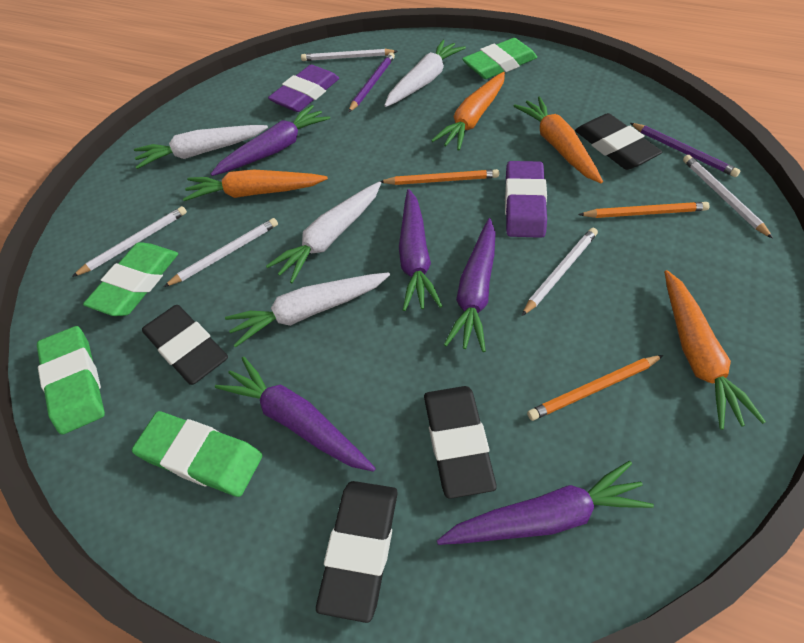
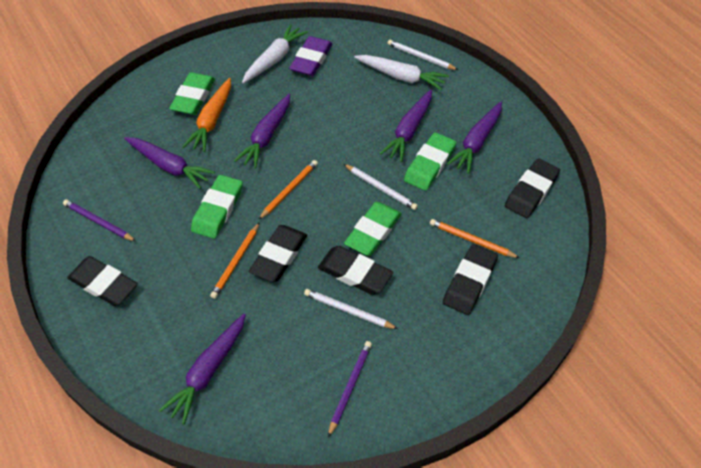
black eraser: 4 -> 5
orange carrot: 4 -> 1
purple eraser: 2 -> 1
white carrot: 4 -> 2
white pencil: 5 -> 3

